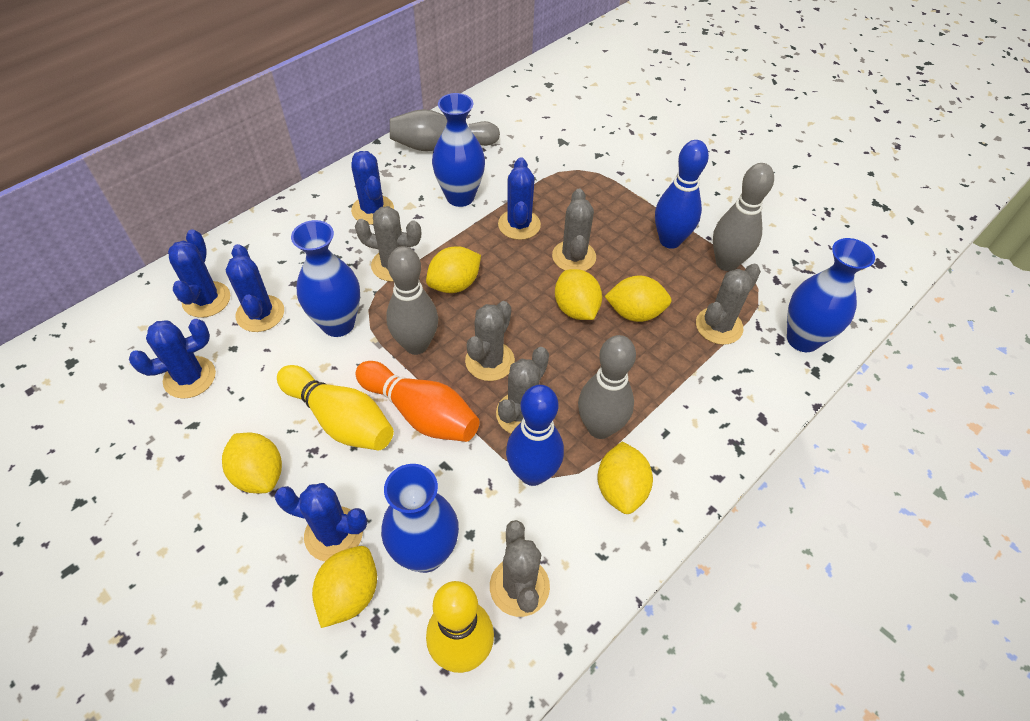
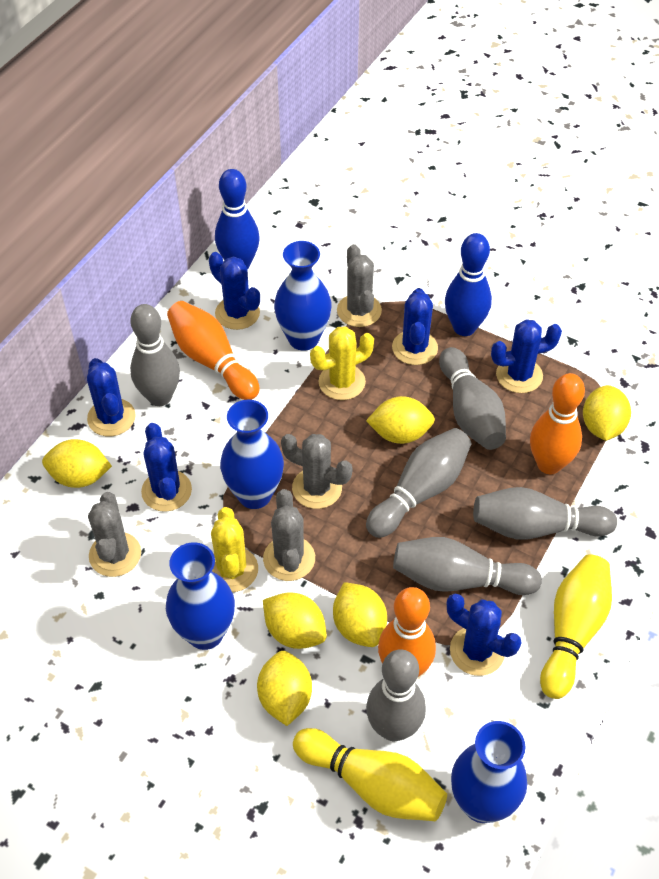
grey bowling pin: 4 -> 6
grey cactus: 6 -> 4
orange bowling pin: 1 -> 3
yellow cactus: 0 -> 2

